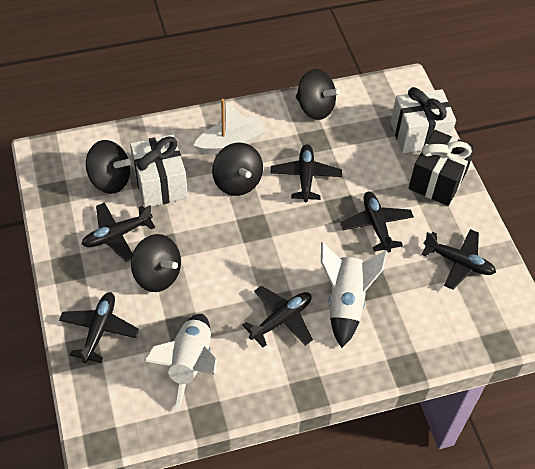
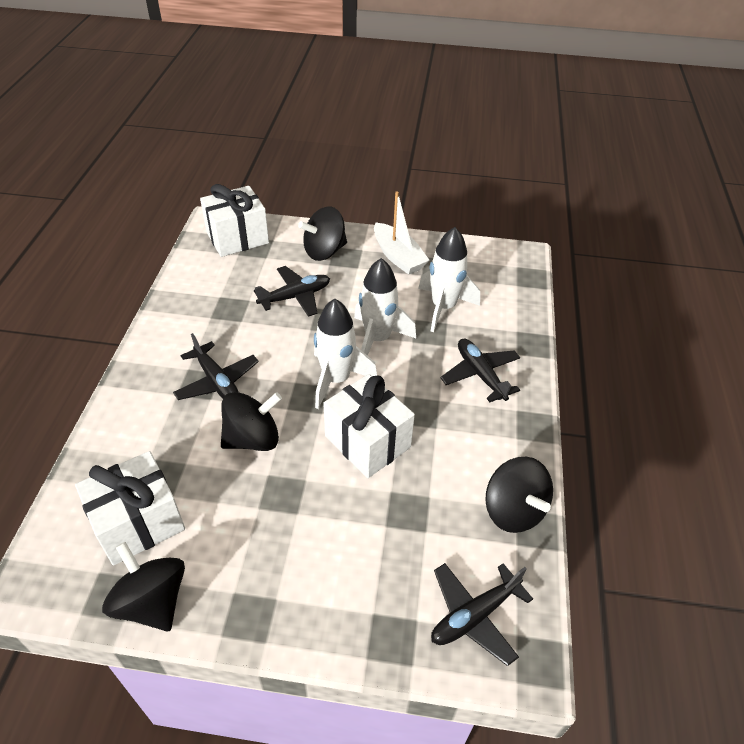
black gift: 1 -> 0
black plane: 6 -> 4
white gift: 2 -> 3
white rocket: 2 -> 3

